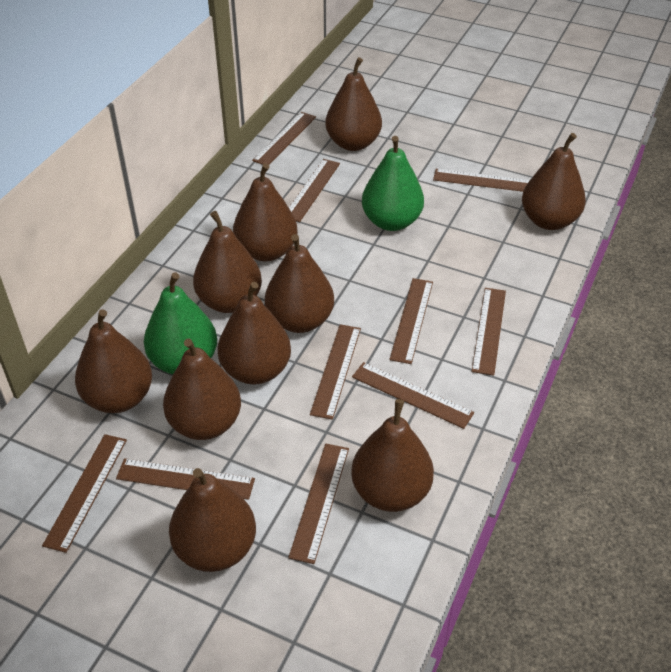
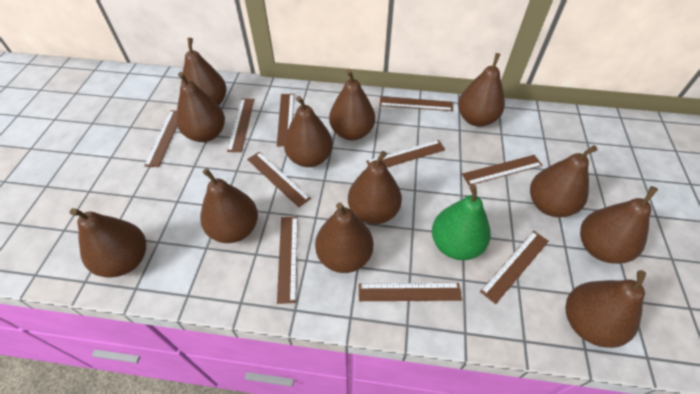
brown pear: 10 -> 12
green pear: 2 -> 1

